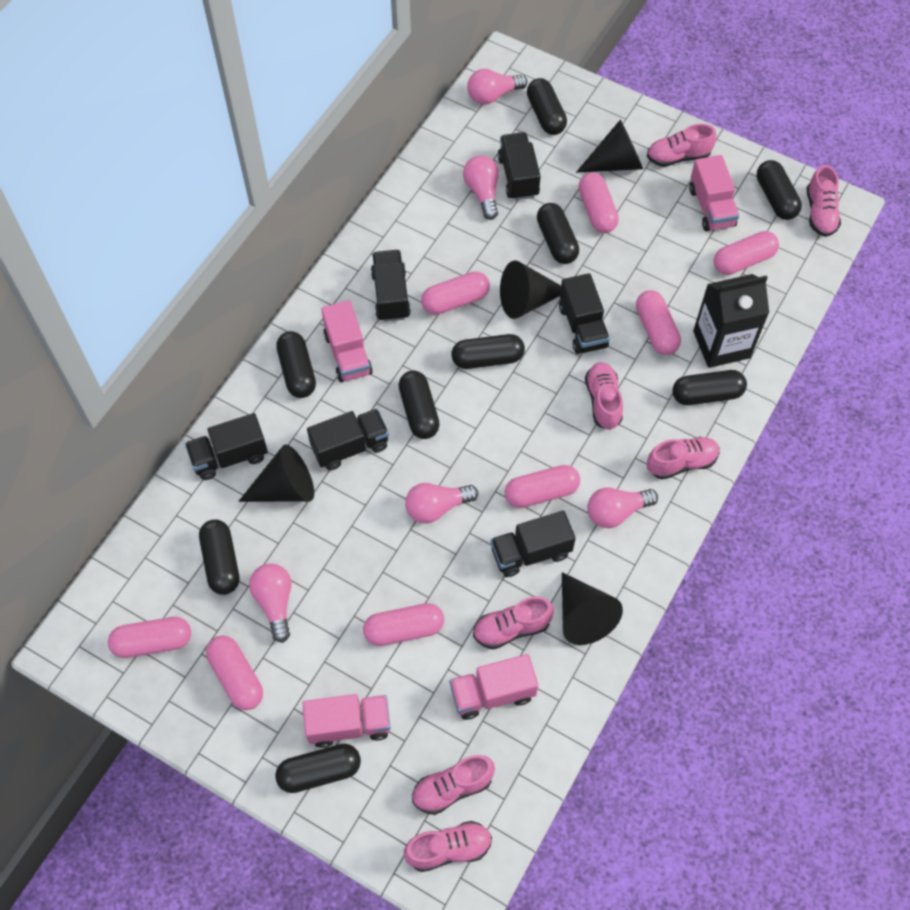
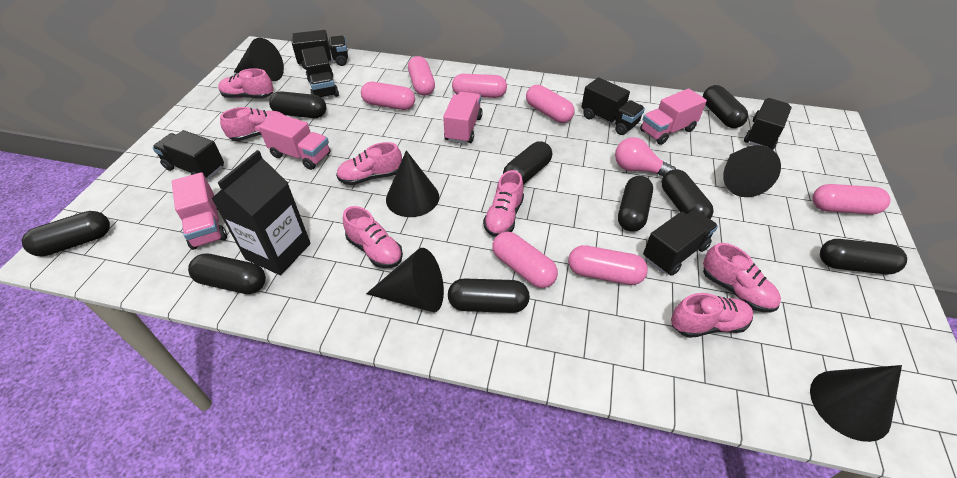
black cone: 4 -> 5
pink capsule: 8 -> 7
pink light bulb: 5 -> 1

